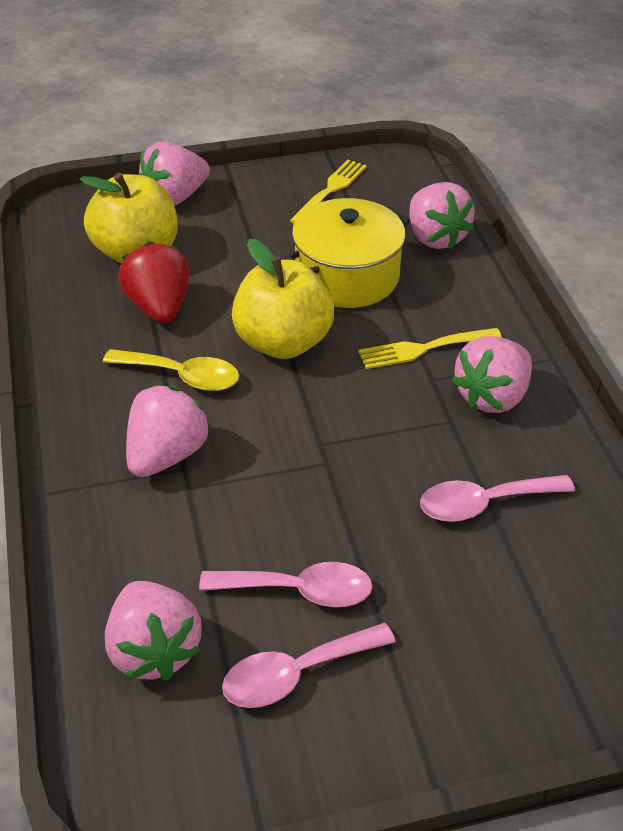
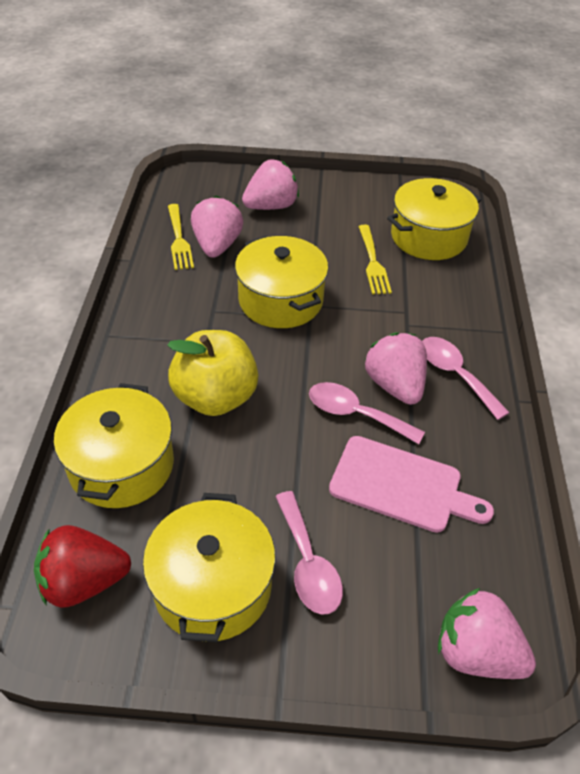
pink cutting board: 0 -> 1
pink strawberry: 5 -> 4
yellow apple: 2 -> 1
yellow pot: 1 -> 4
yellow spoon: 1 -> 0

